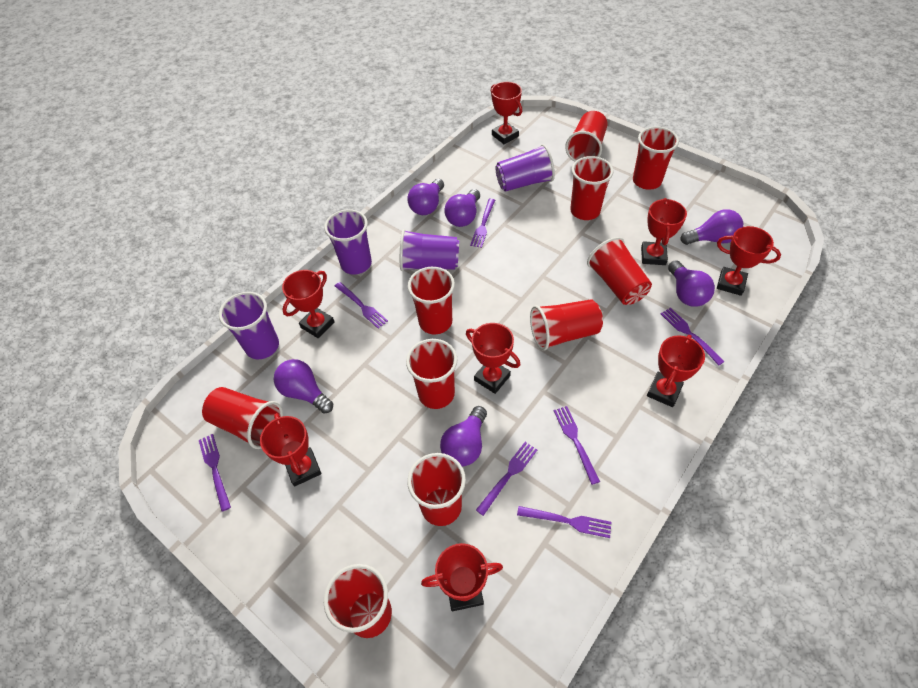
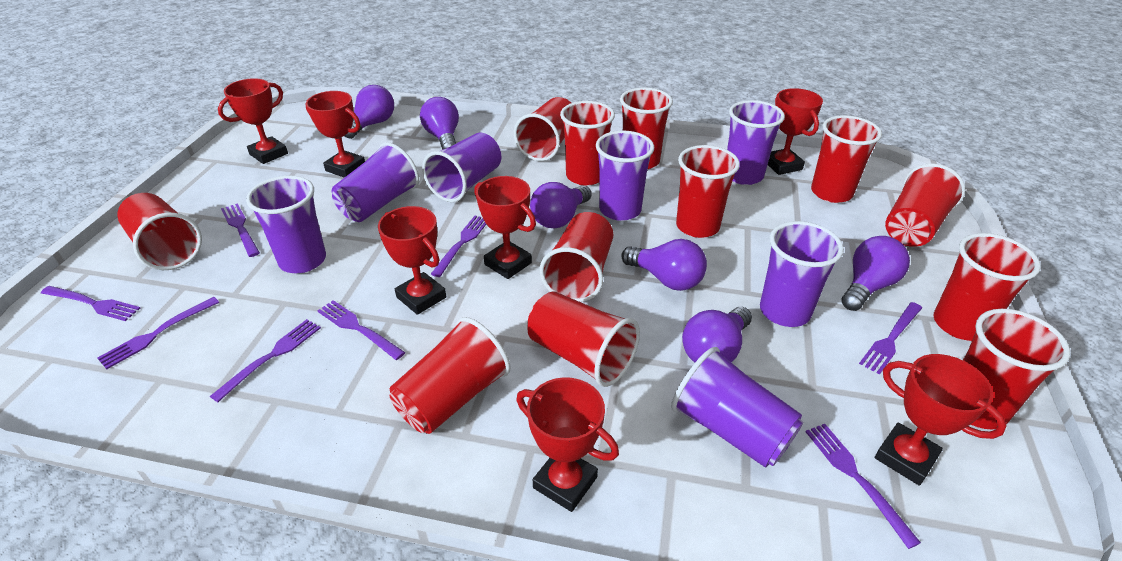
purple cup: 4 -> 7
purple fork: 7 -> 8
red cup: 10 -> 12
red trophy: 8 -> 7

